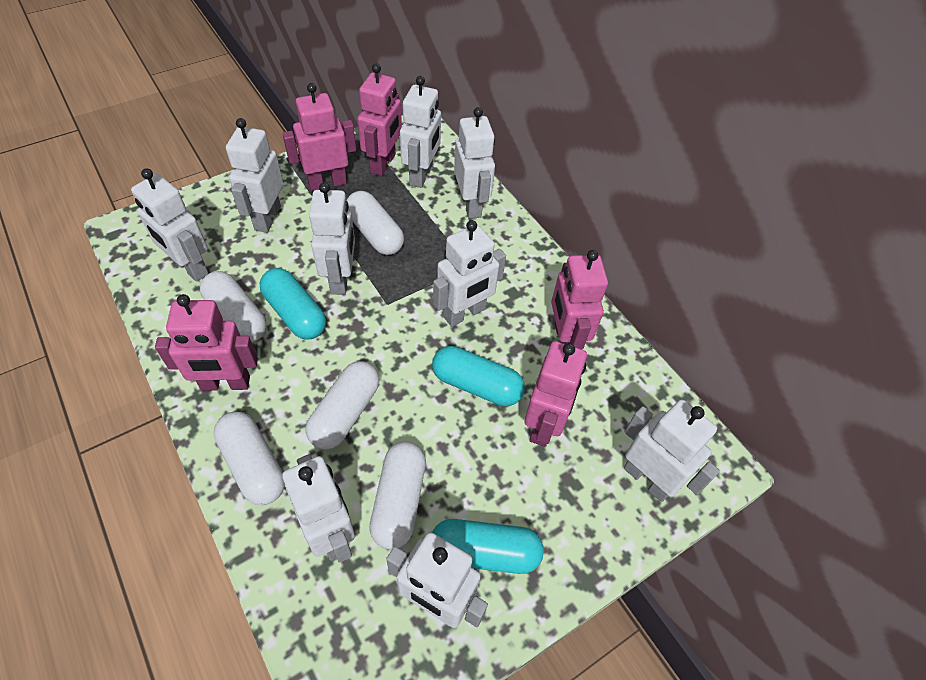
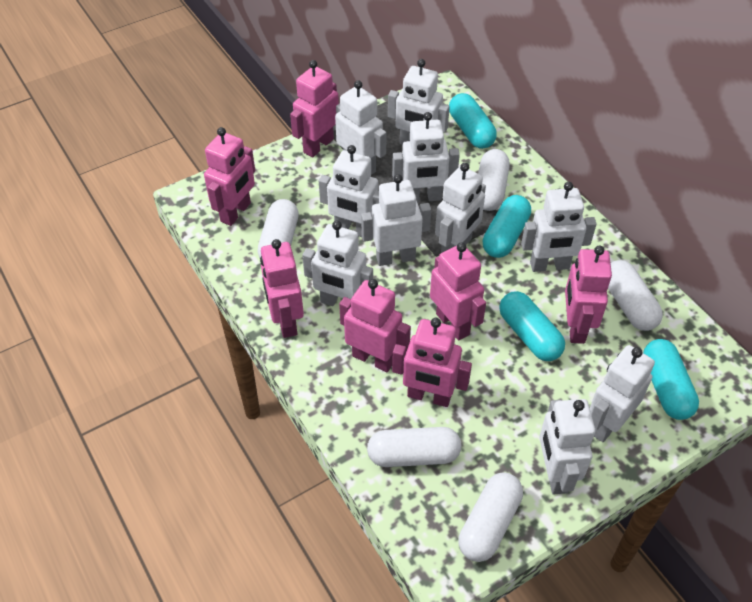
pink robot: 5 -> 7
turquoise capsule: 3 -> 4
white robot: 9 -> 10

